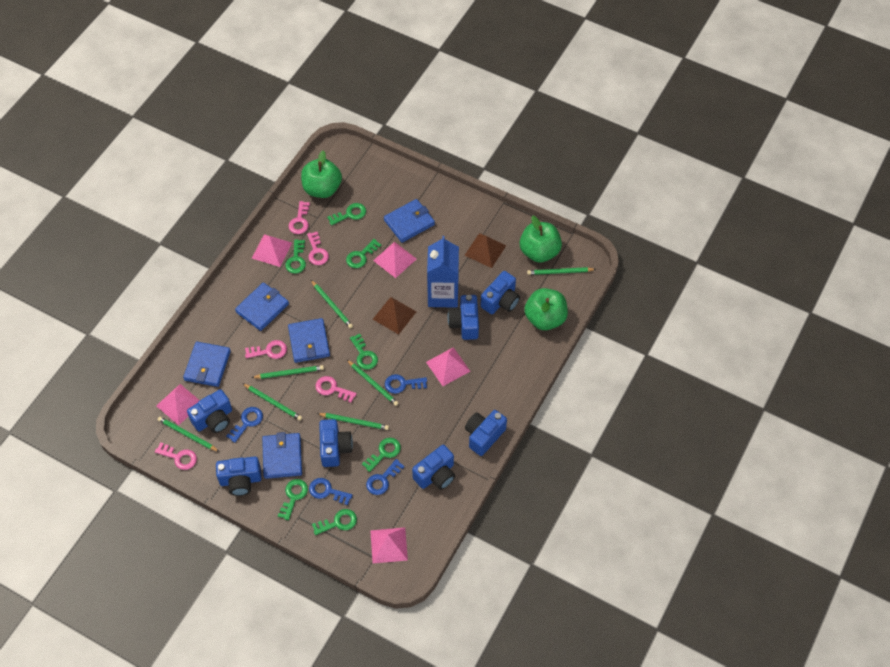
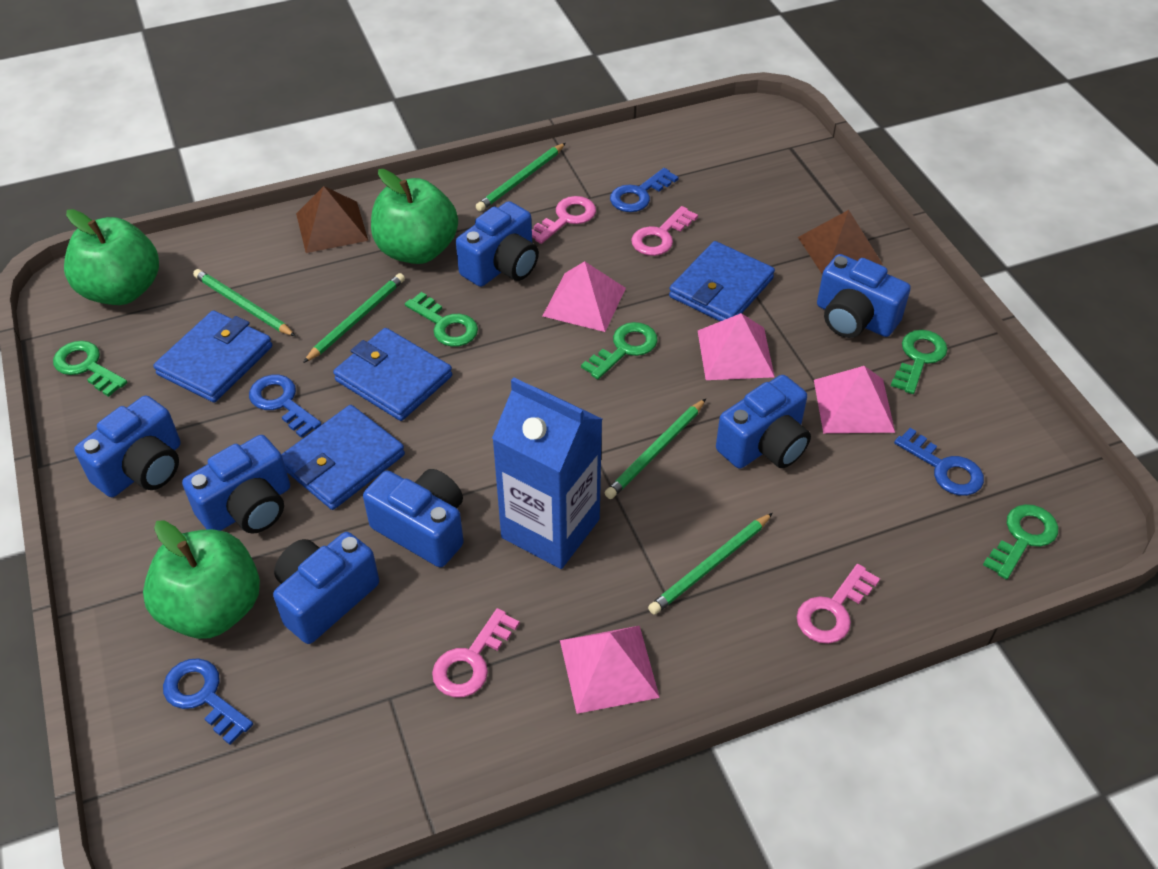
blue wallet: 5 -> 4
green key: 7 -> 5
green pencil: 7 -> 5
pink key: 5 -> 4
pink pyramid: 5 -> 4

